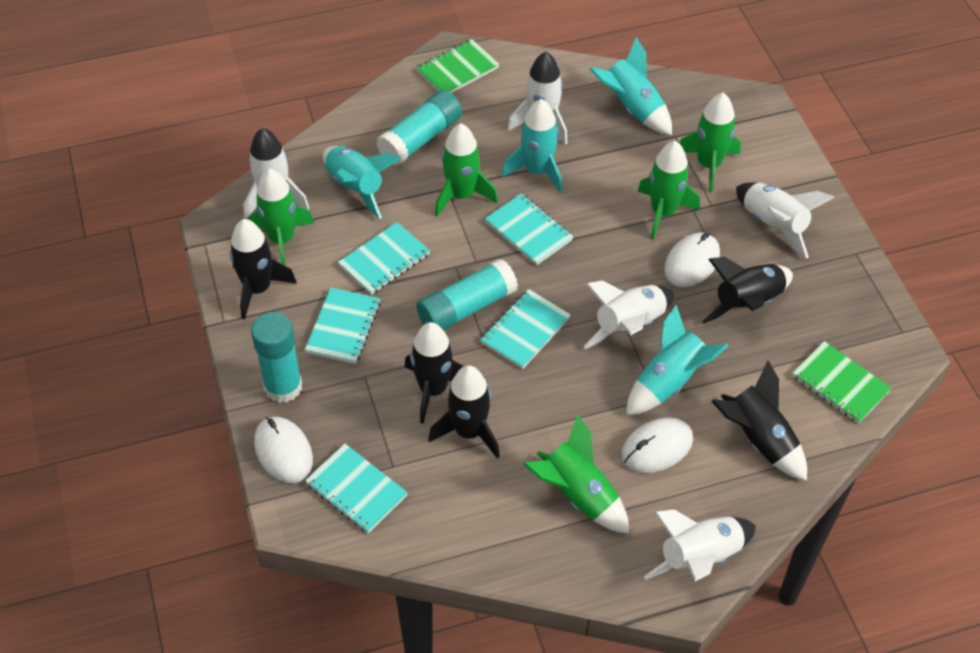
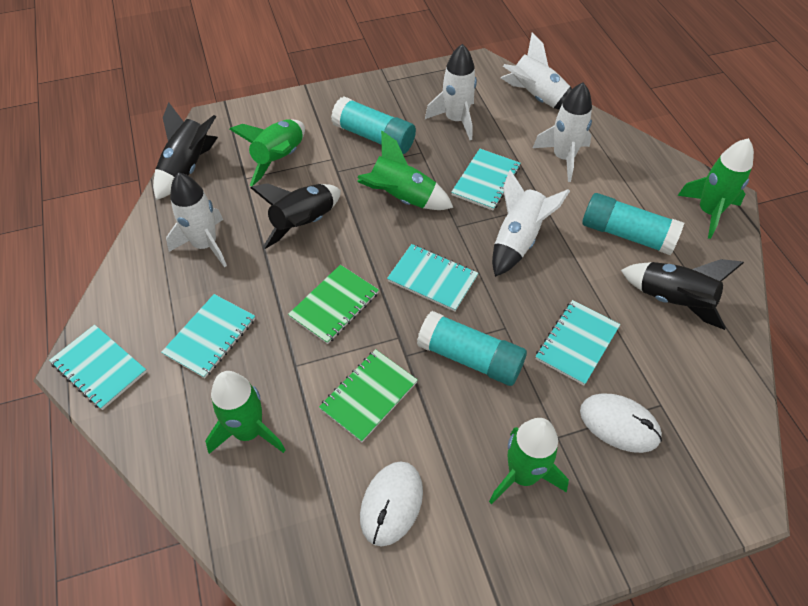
black rocket: 5 -> 3
turquoise rocket: 4 -> 0
white mouse: 3 -> 2

